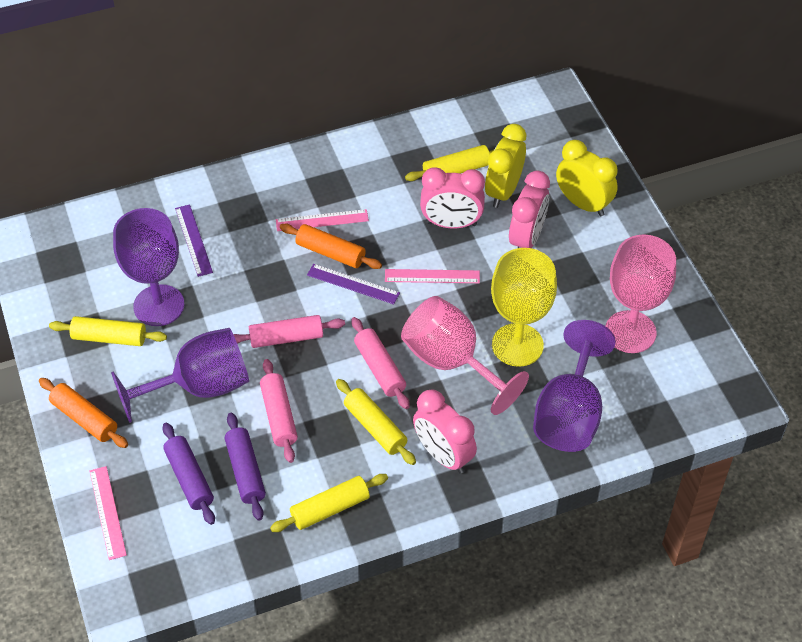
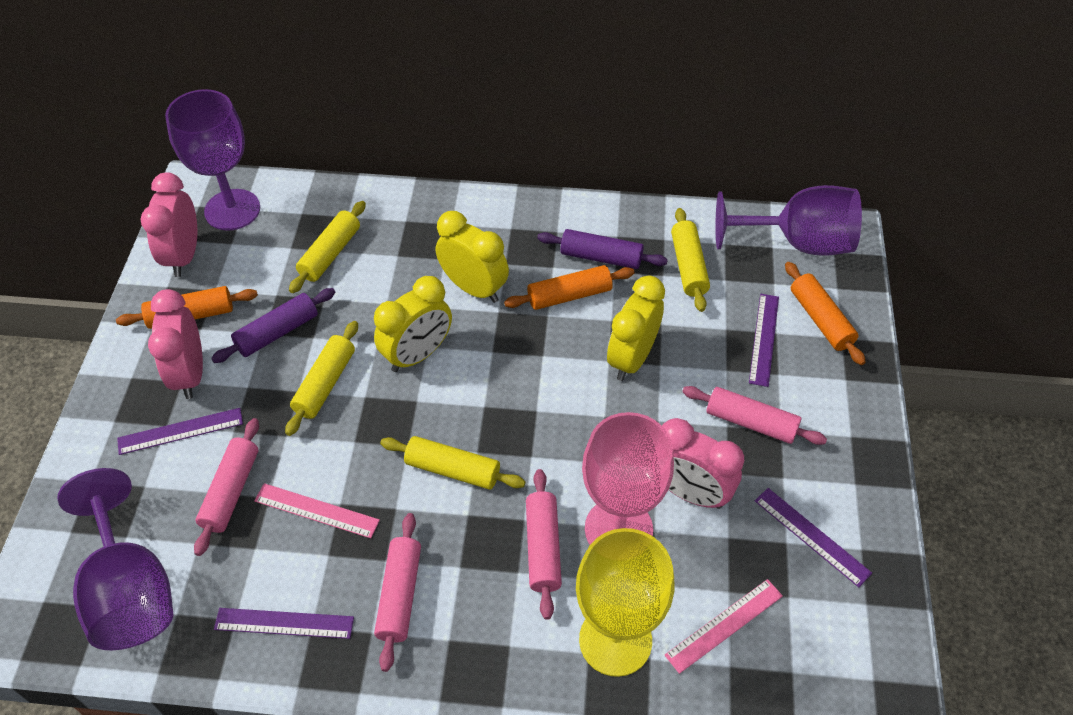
orange rolling pin: 2 -> 3
pink goblet: 2 -> 1
pink rolling pin: 3 -> 4
pink ruler: 3 -> 2
purple ruler: 2 -> 4
yellow clock: 2 -> 3

